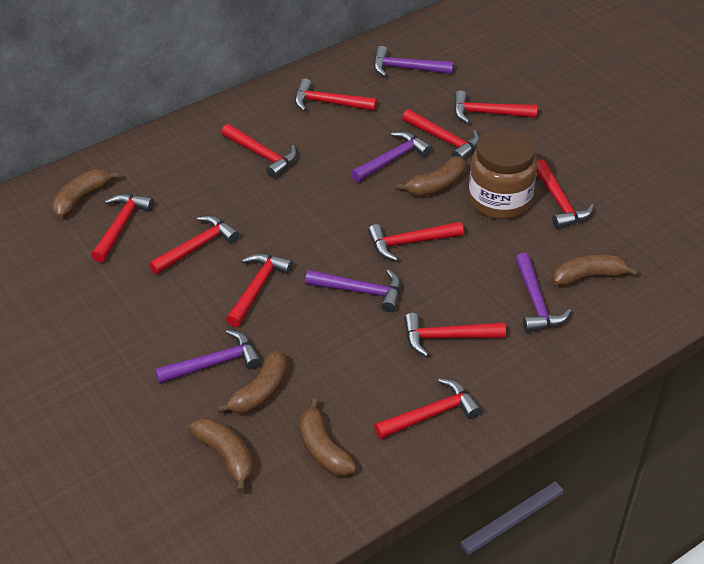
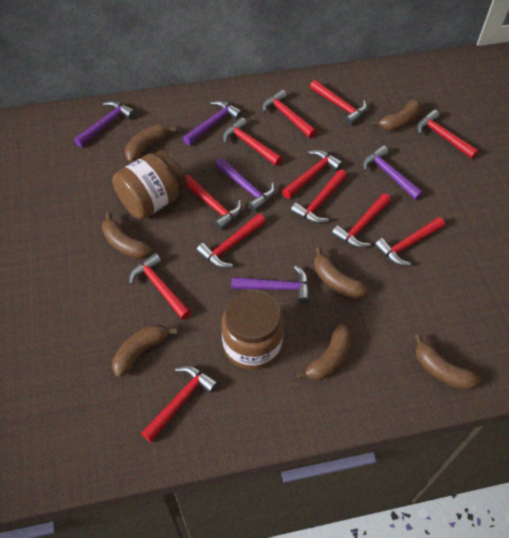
brown banana: 6 -> 7
brown jar: 1 -> 2
red hammer: 11 -> 12

